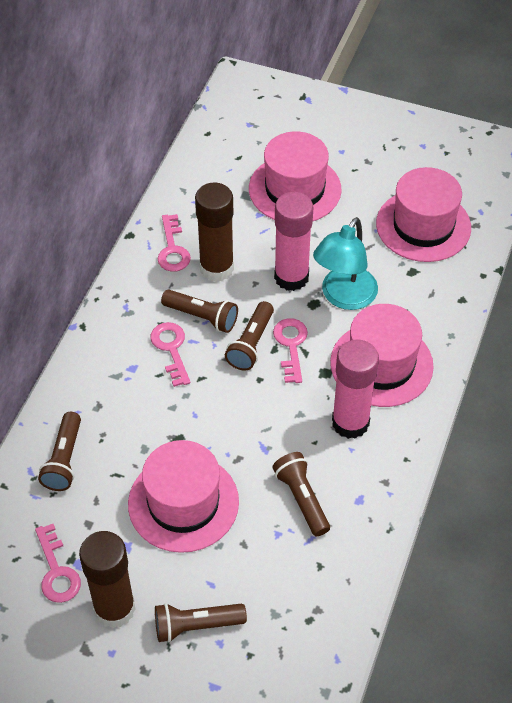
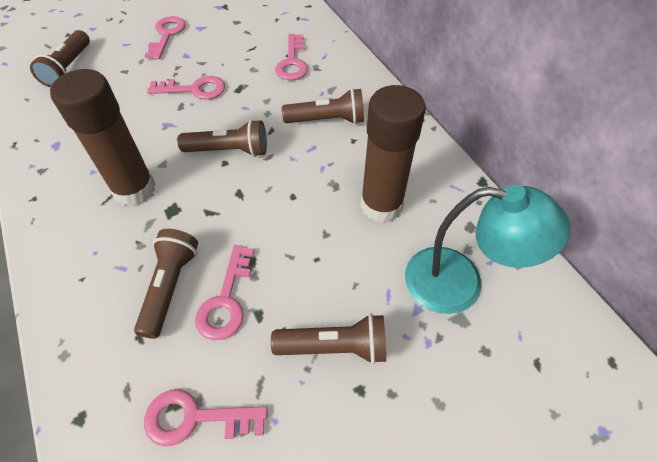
pink glue stick: 2 -> 0
pink hat: 4 -> 0
pink key: 4 -> 5

